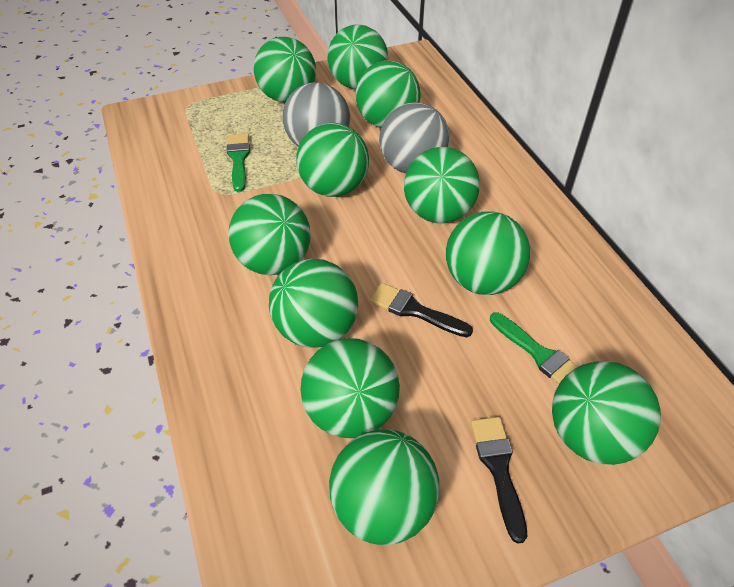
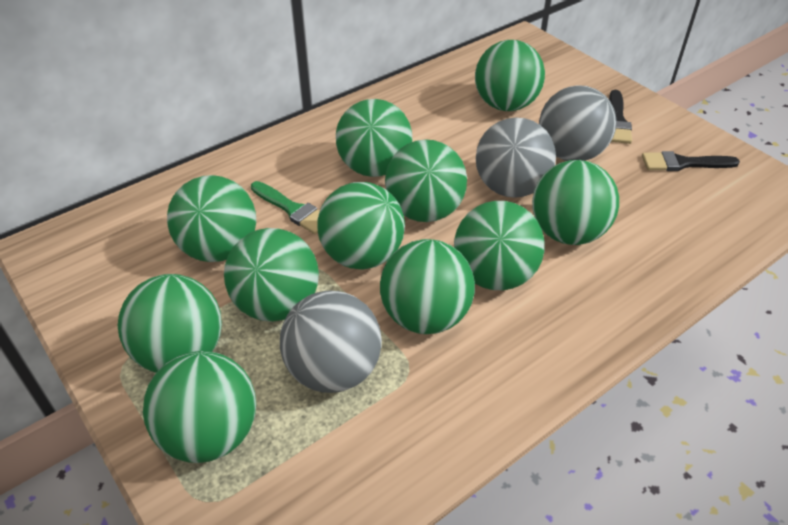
green brush: 2 -> 1
grey ball: 2 -> 3

